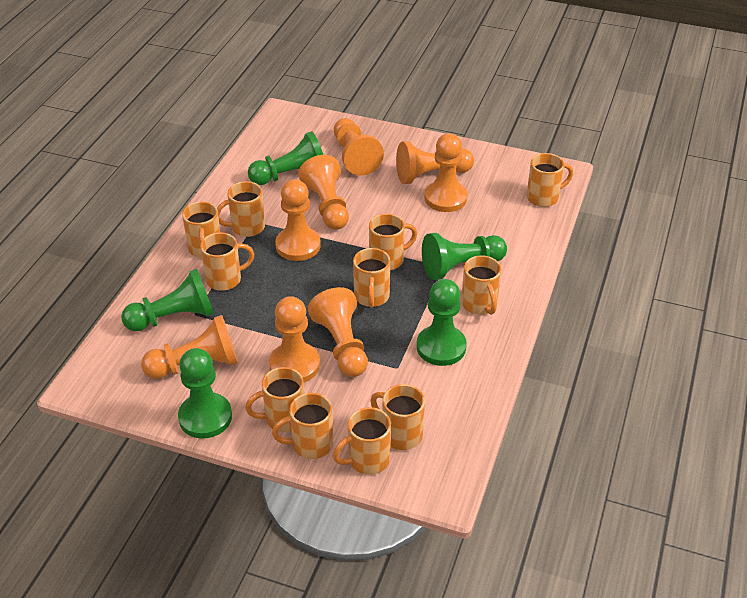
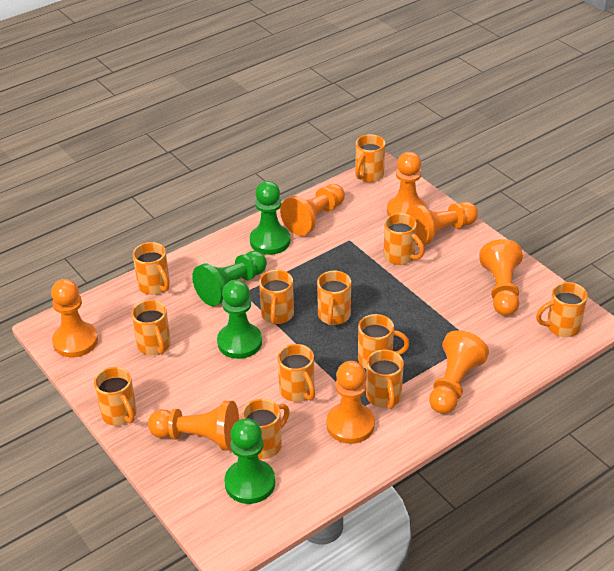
green pawn: 5 -> 4
orange mug: 11 -> 12

